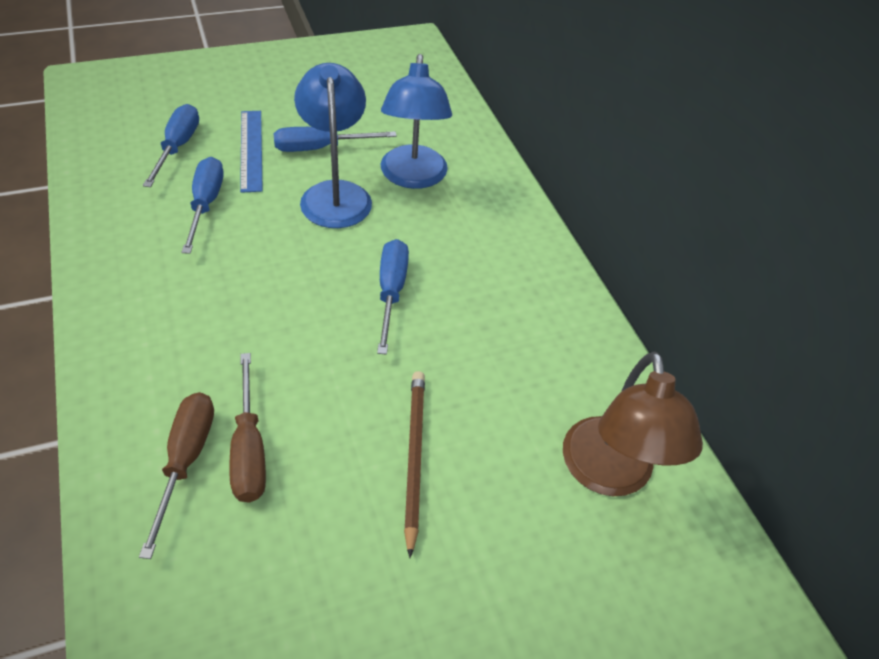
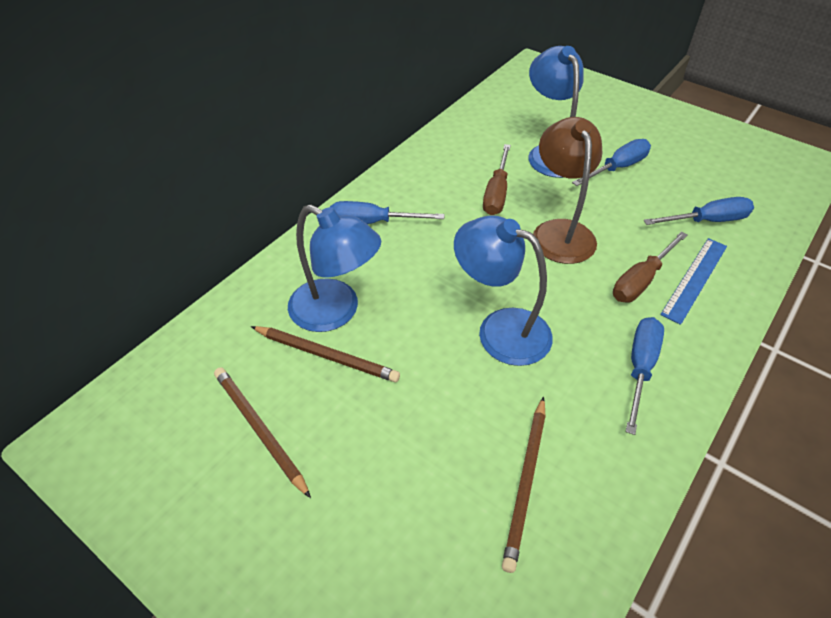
blue lamp: 2 -> 3
brown pencil: 1 -> 3

